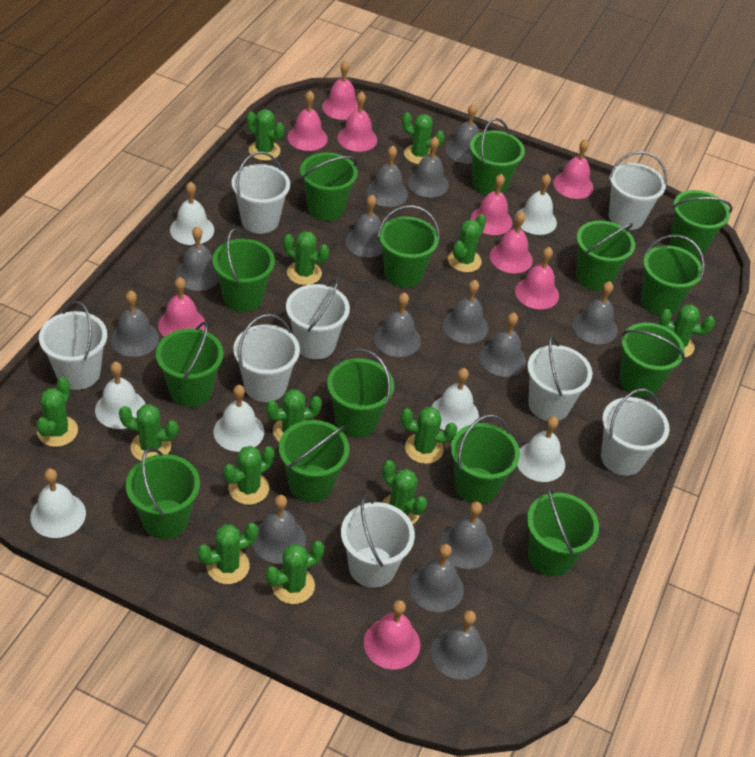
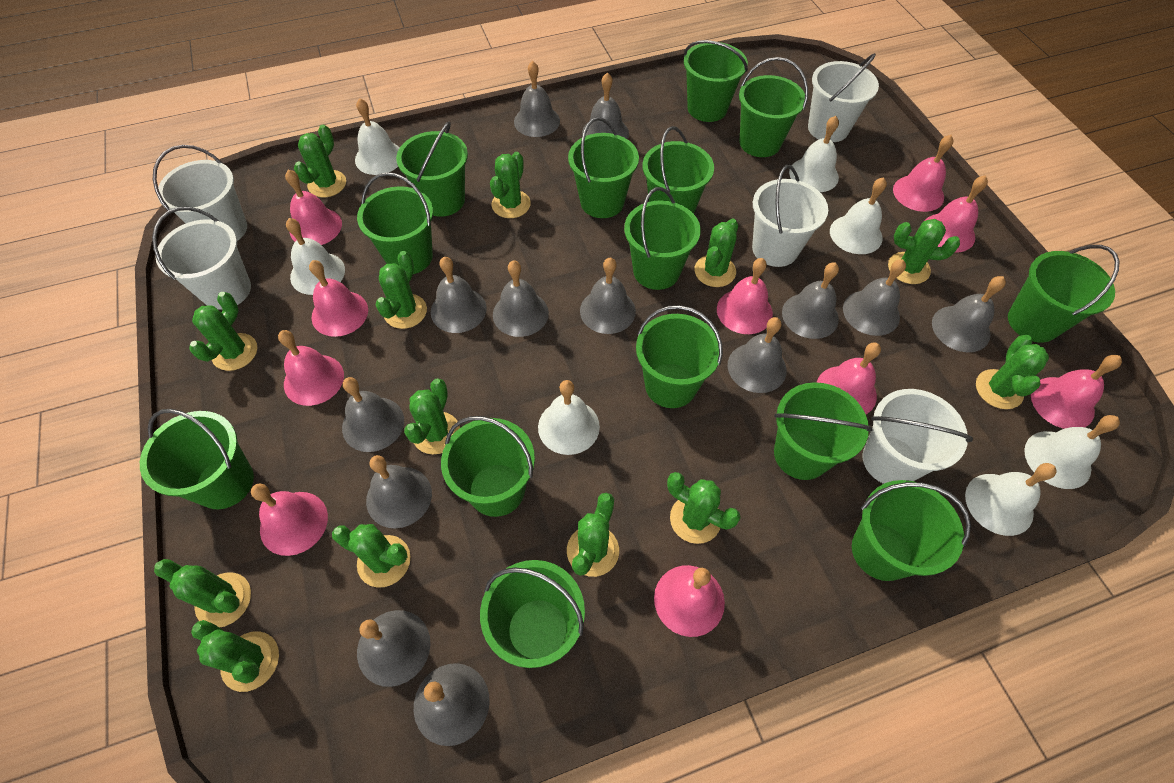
grey bell: 14 -> 13
pink bell: 9 -> 10
white bucket: 8 -> 5

